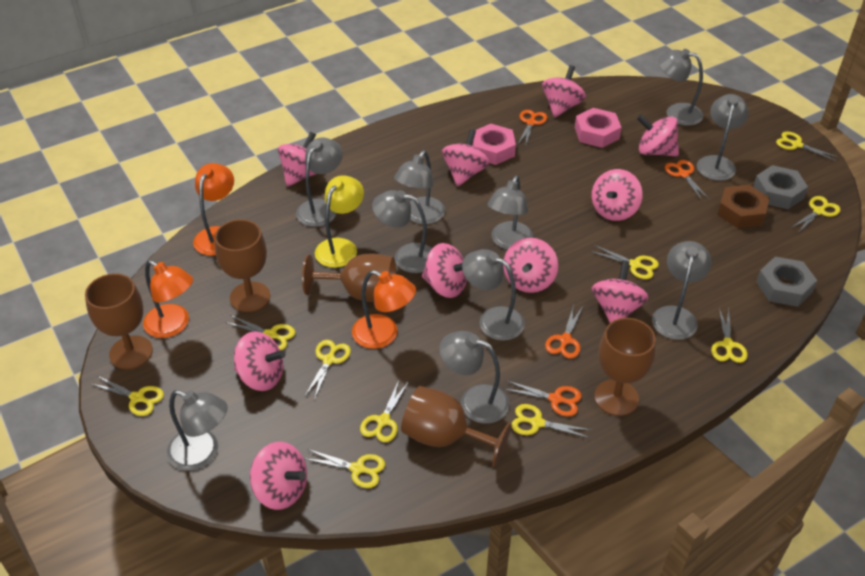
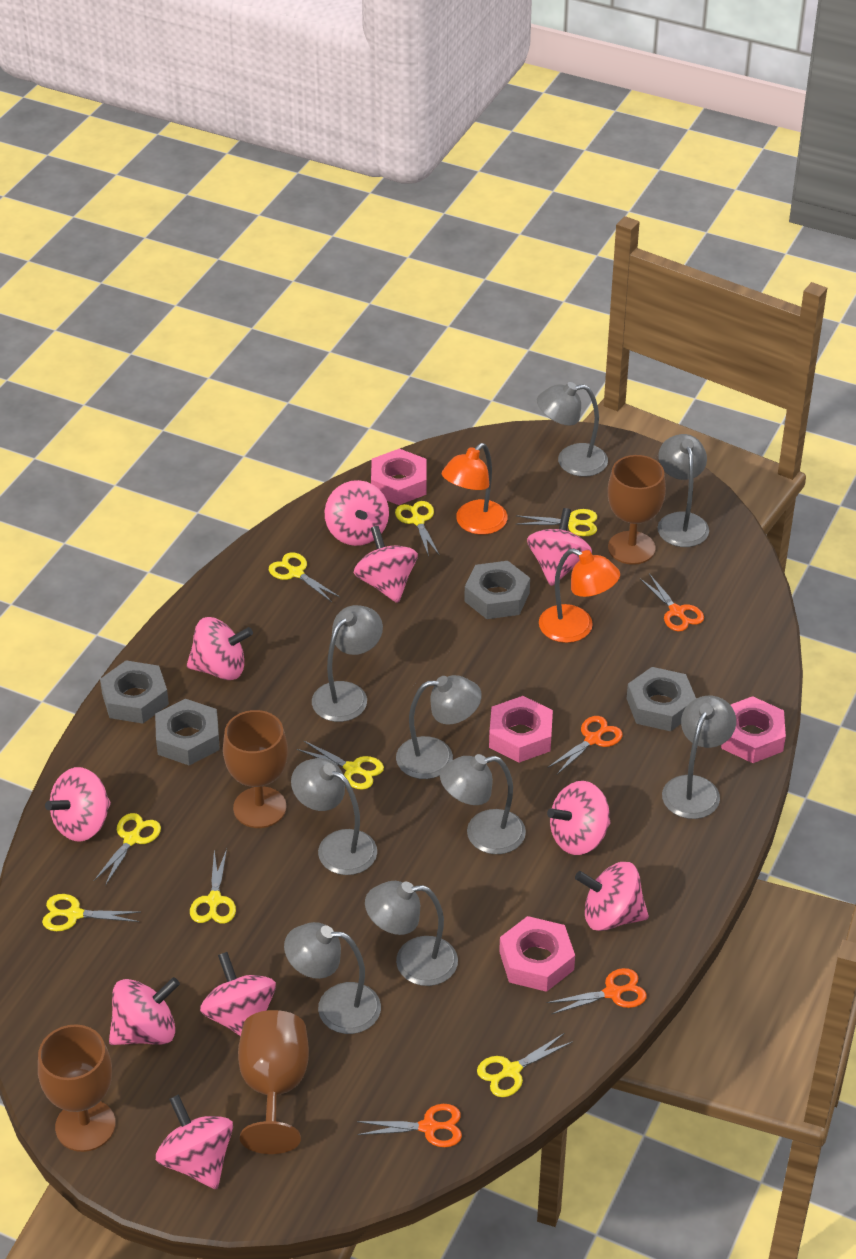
brown goblet: 5 -> 4
brown nut: 1 -> 0
grey lamp: 10 -> 9
grey nut: 2 -> 4
orange lamp: 3 -> 2
pink nut: 2 -> 4
yellow lamp: 1 -> 0
yellow scissors: 10 -> 8

